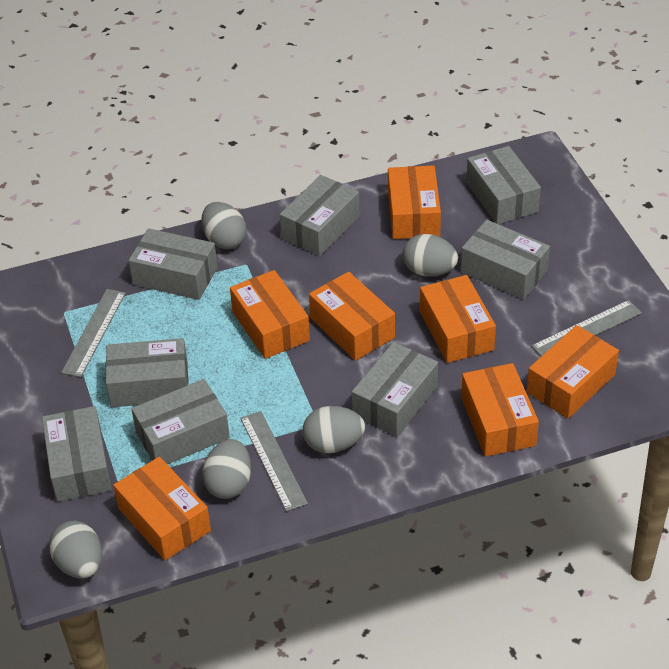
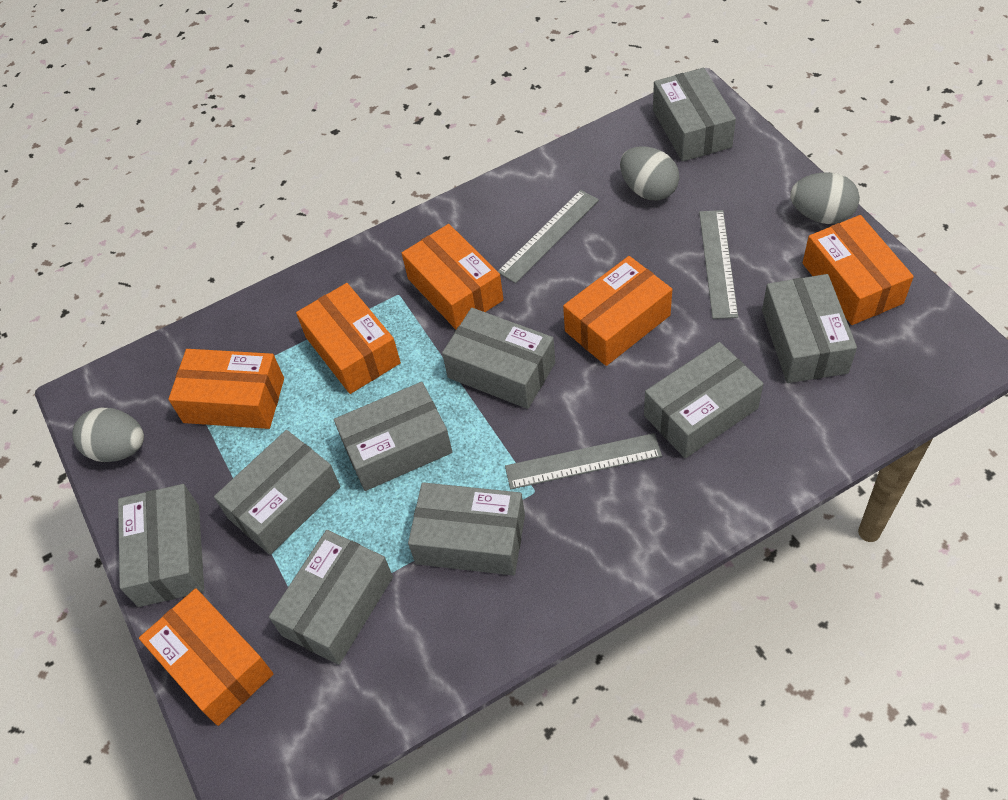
grey box: 8 -> 9
grey egg: 5 -> 3
orange box: 7 -> 6

